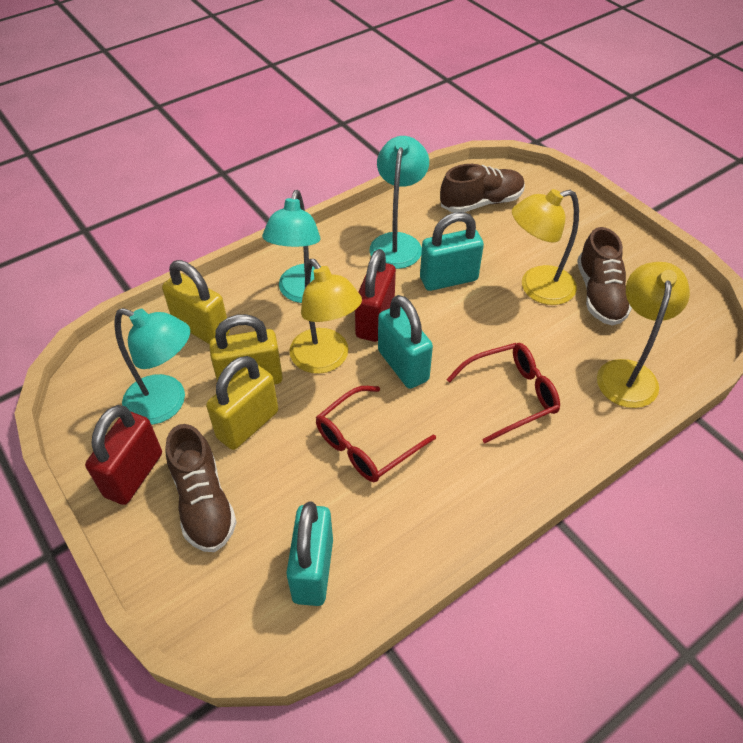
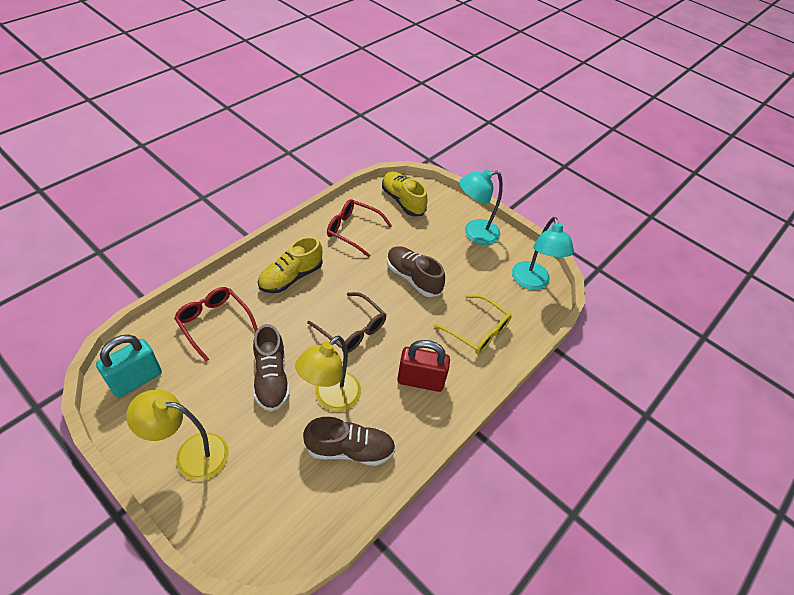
brown glasses: 0 -> 1
red padlock: 2 -> 1
turquoise lamp: 3 -> 2
turquoise padlock: 3 -> 1
yellow glasses: 0 -> 1
yellow lamp: 3 -> 2
yellow padlock: 3 -> 0
yellow shoe: 0 -> 2

